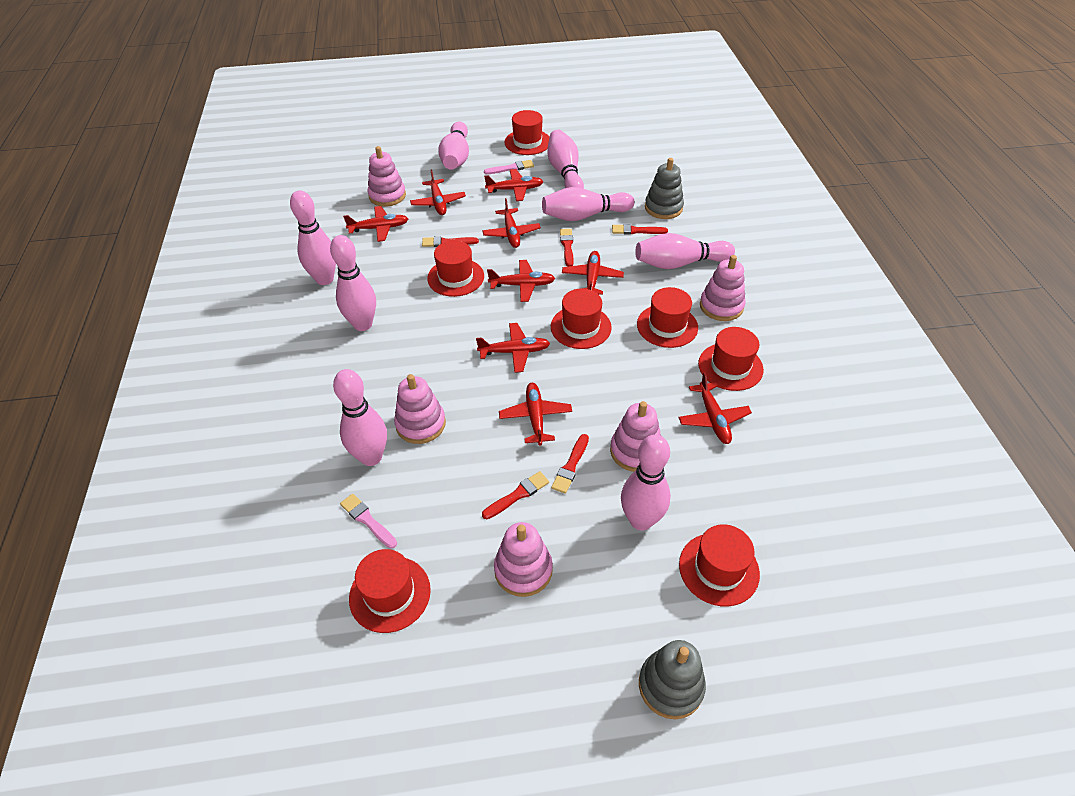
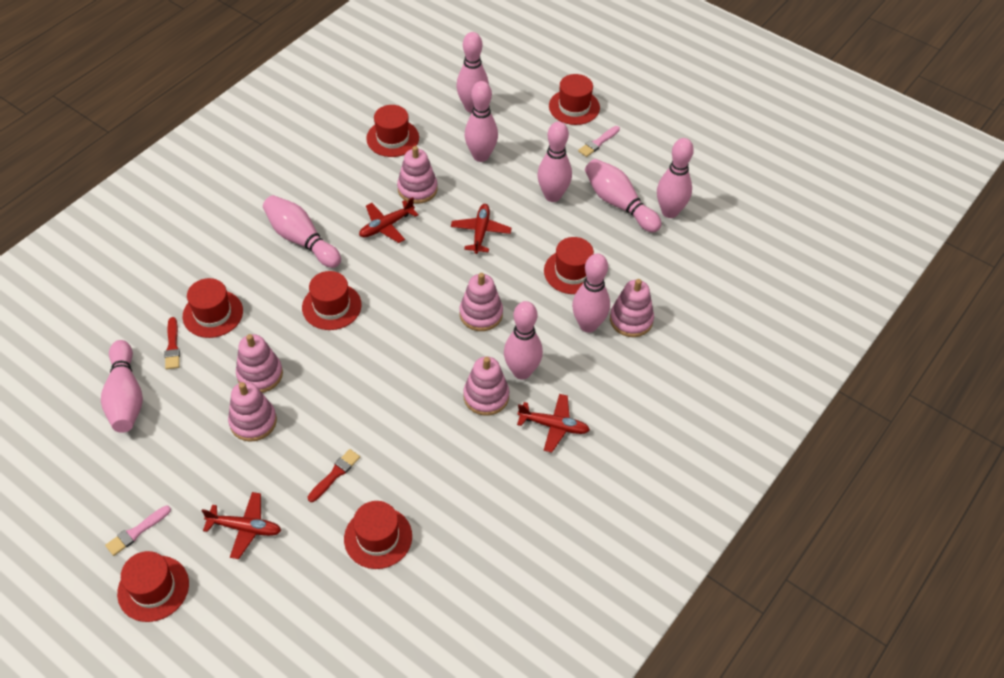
grey stacking toy: 2 -> 0
pink bowling pin: 8 -> 9
pink stacking toy: 5 -> 6
red brush: 5 -> 2
red plane: 9 -> 4

